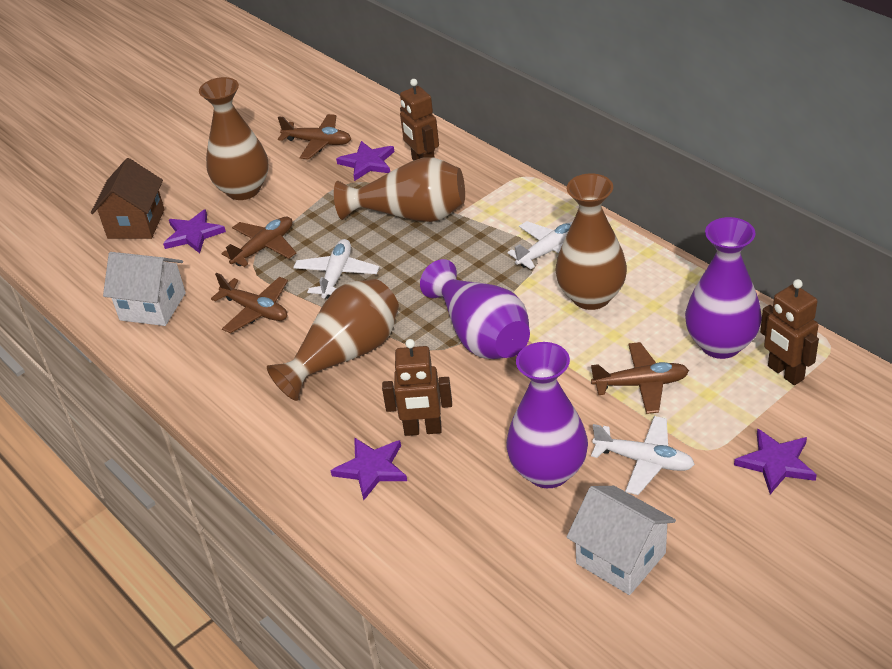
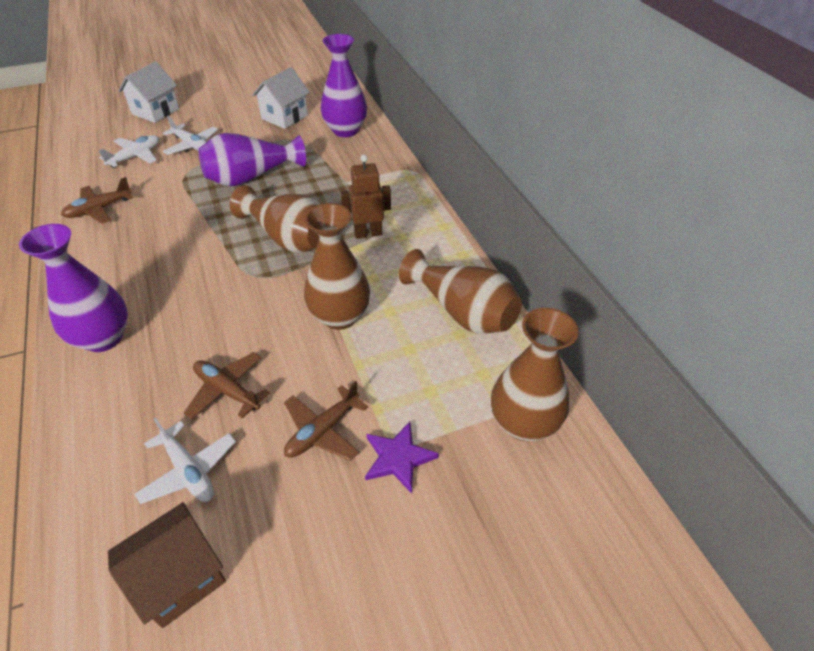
brown plane: 4 -> 3
brown robot: 3 -> 1
purple star: 4 -> 1

